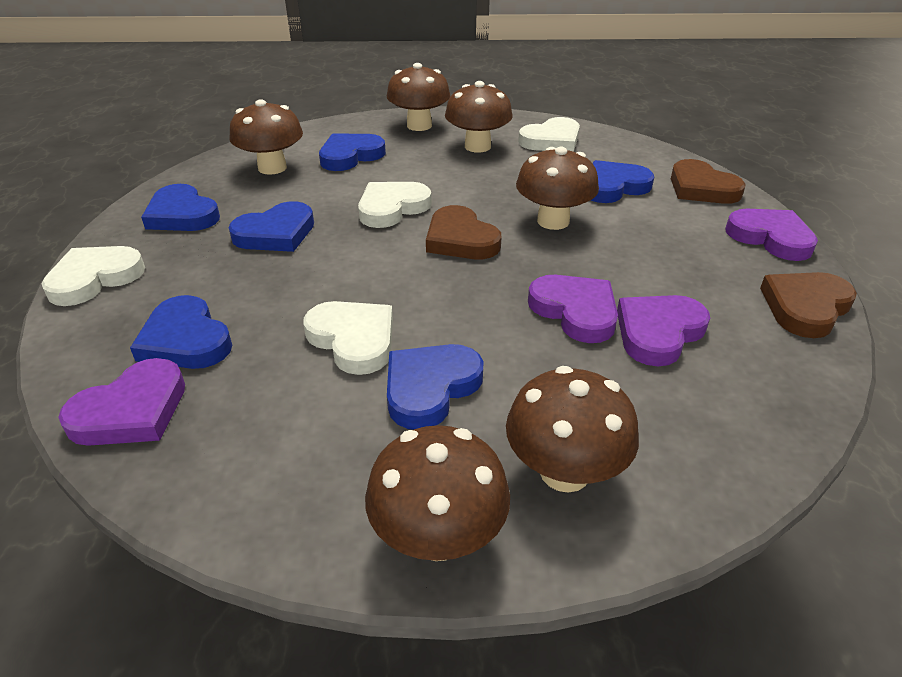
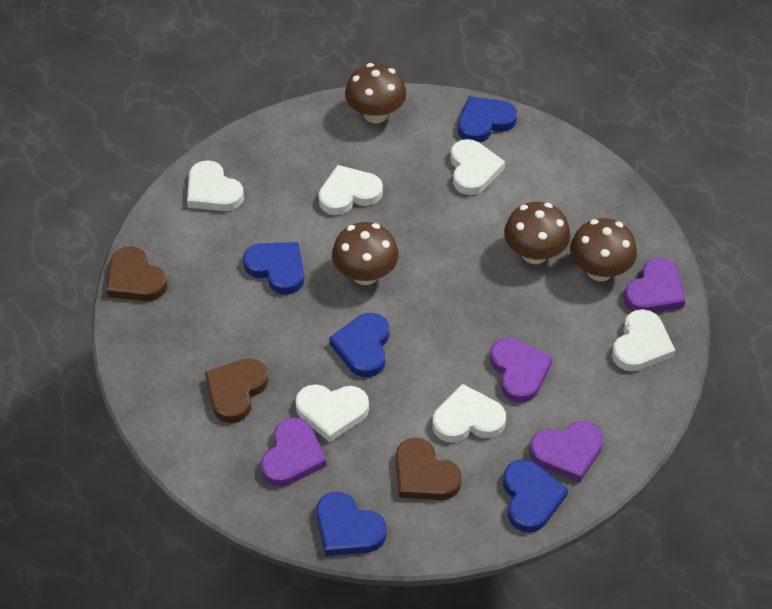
blue heart: 6 -> 5
brown mushroom: 6 -> 4
white heart: 4 -> 6

